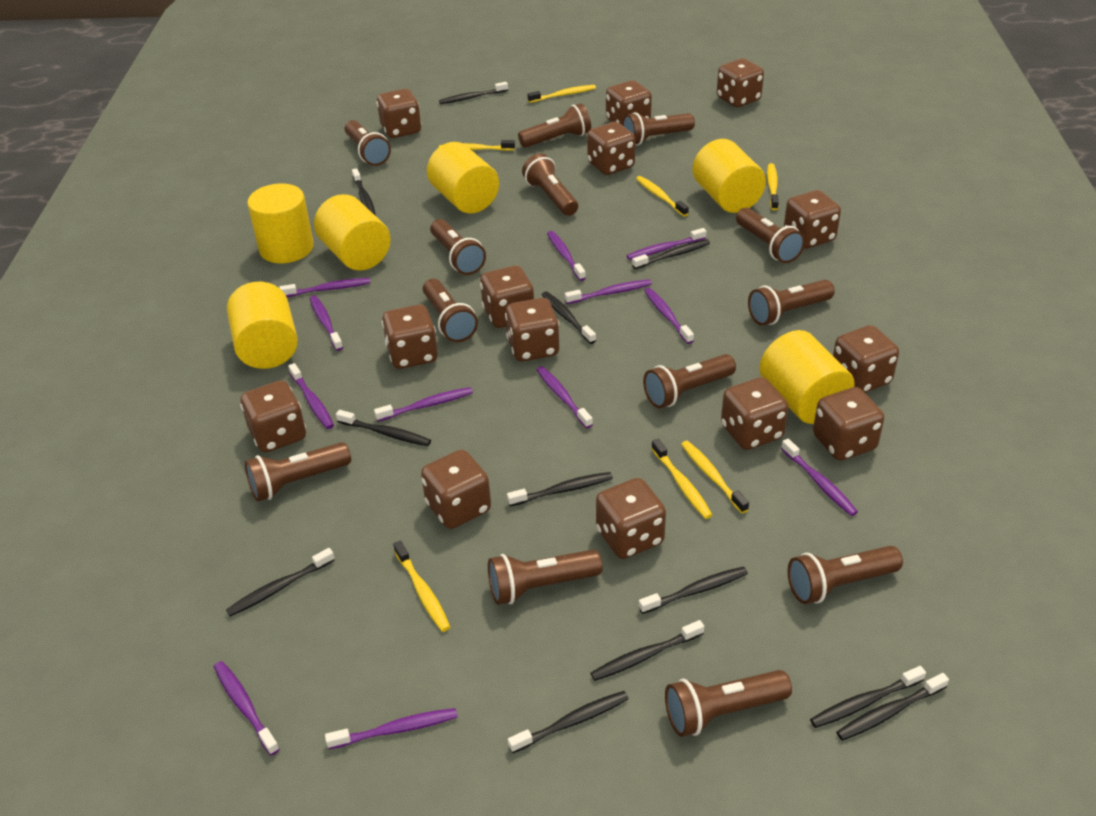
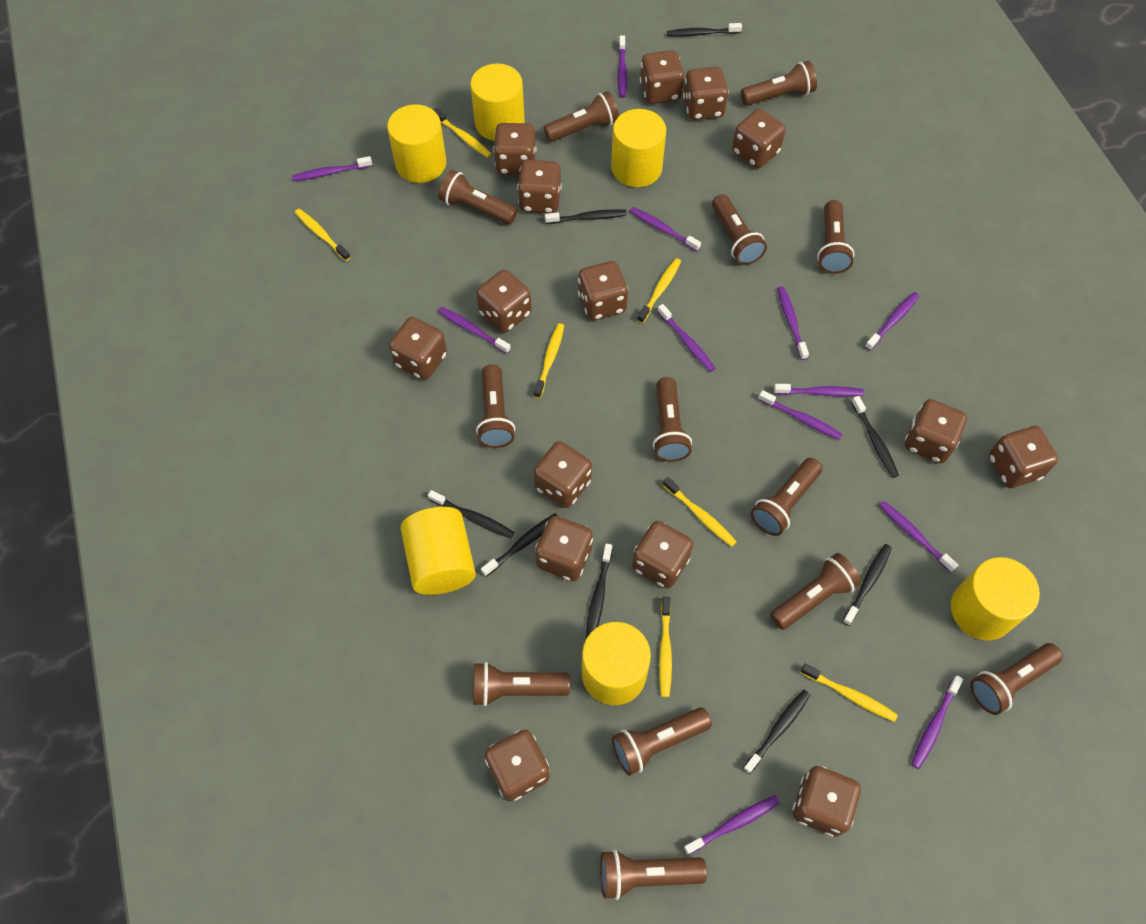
black toothbrush: 12 -> 8
brown dice: 14 -> 15

